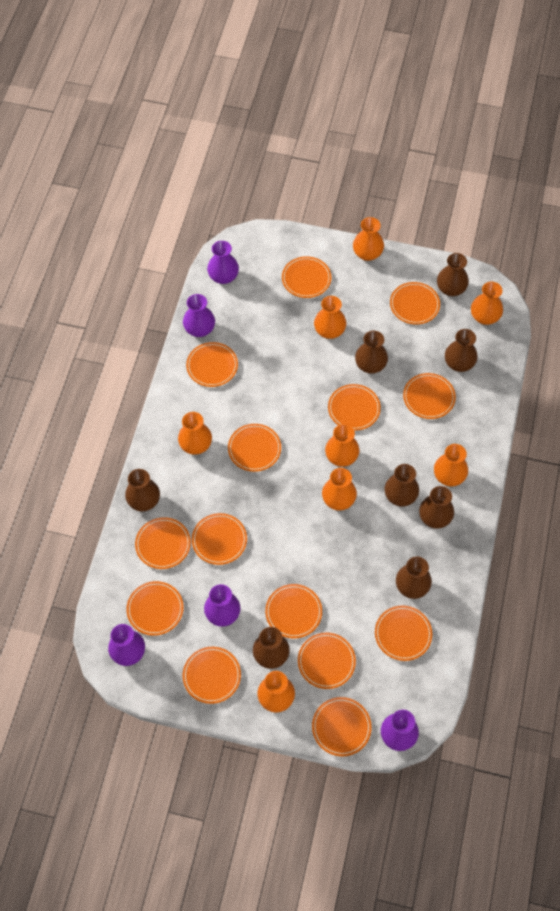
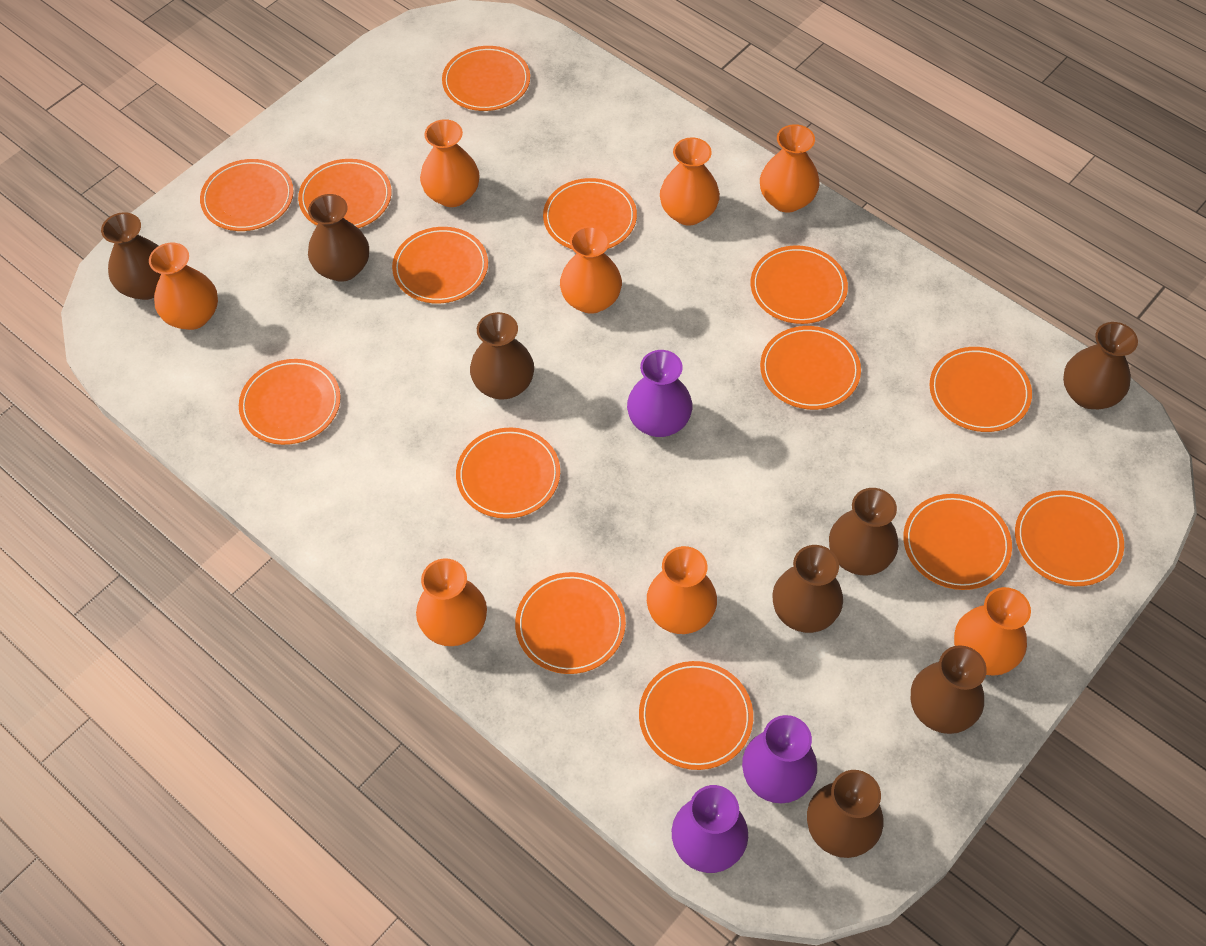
purple vase: 5 -> 3

